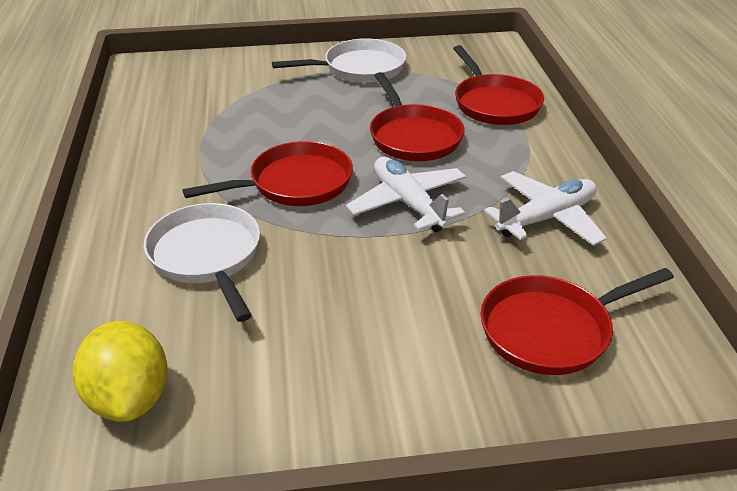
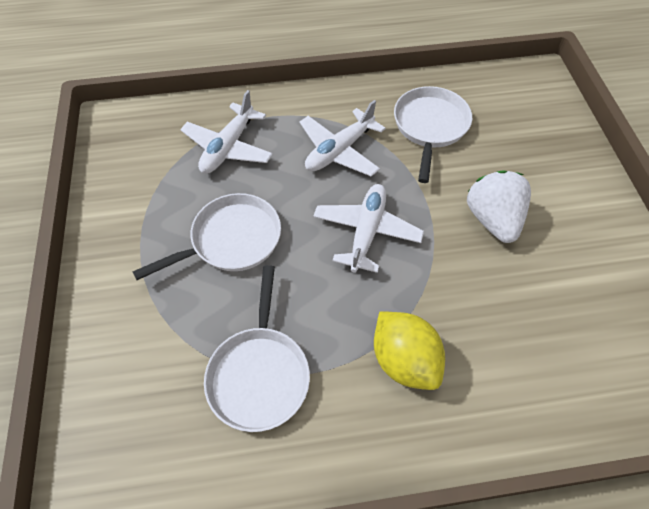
red pan: 4 -> 0
white pan: 2 -> 3
white plane: 2 -> 3
white strawberry: 0 -> 1

